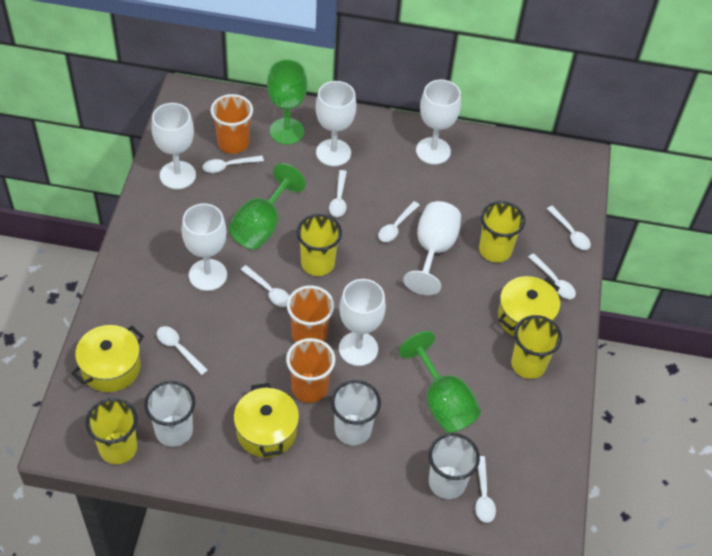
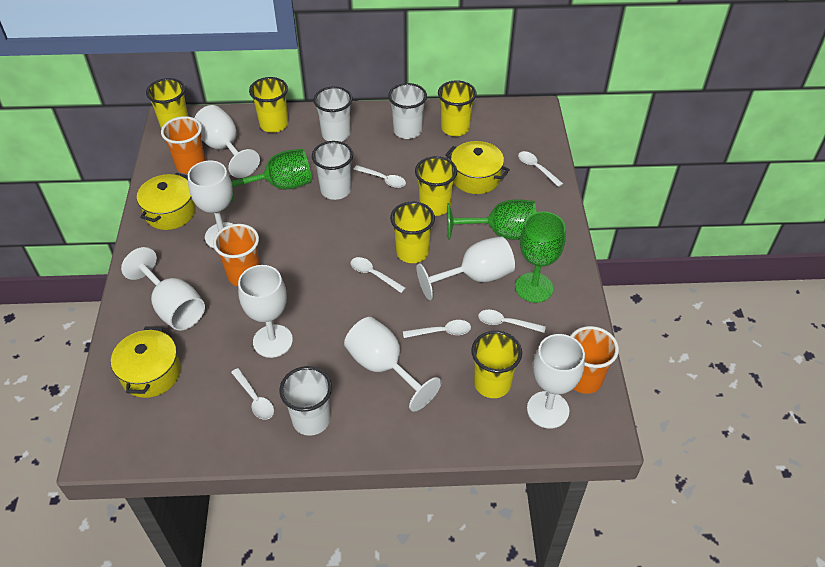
white cup: 3 -> 4
white goblet: 6 -> 7
white spoon: 8 -> 6
yellow cup: 4 -> 6

